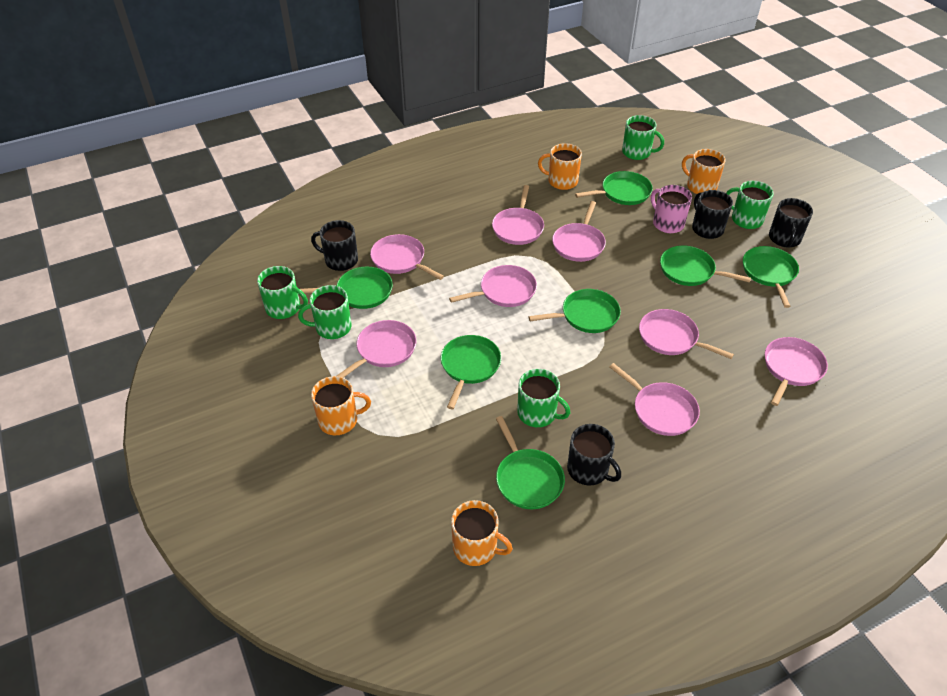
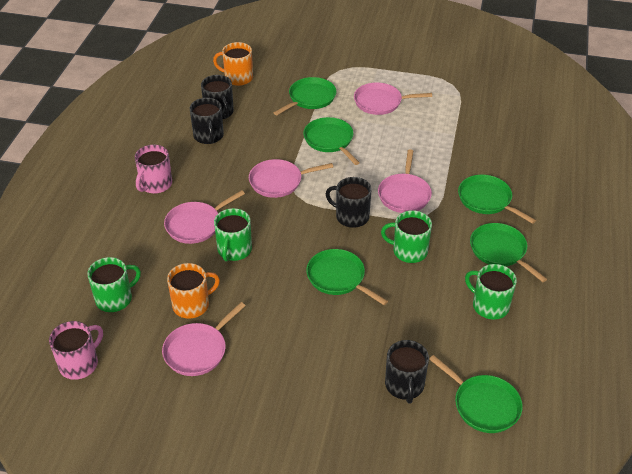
green mug: 5 -> 4
green pan: 7 -> 6
orange mug: 4 -> 2
pink mug: 1 -> 2
pink pan: 8 -> 5

